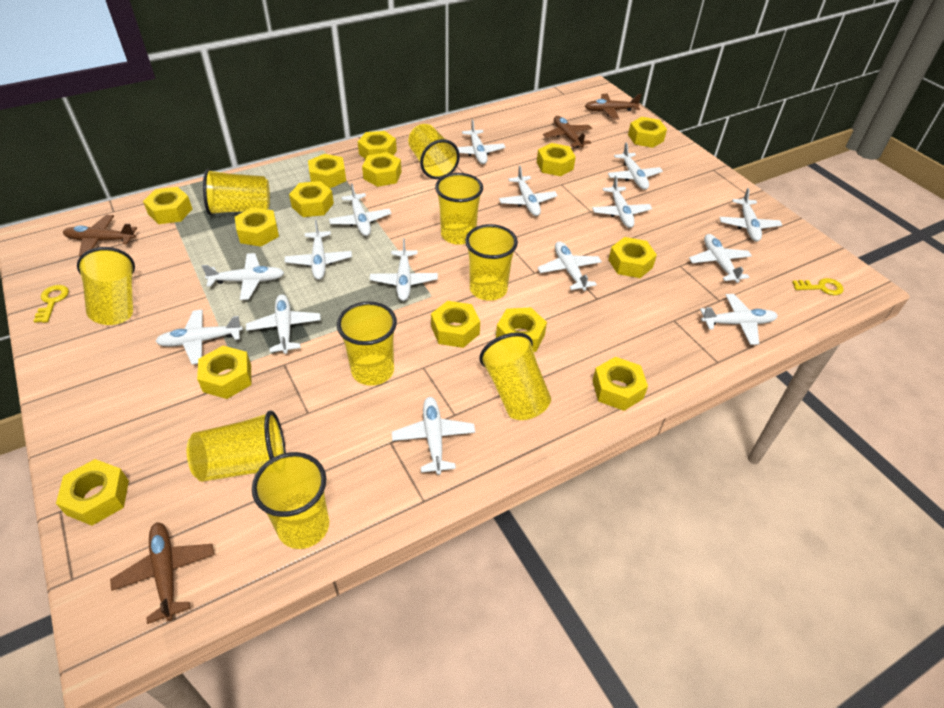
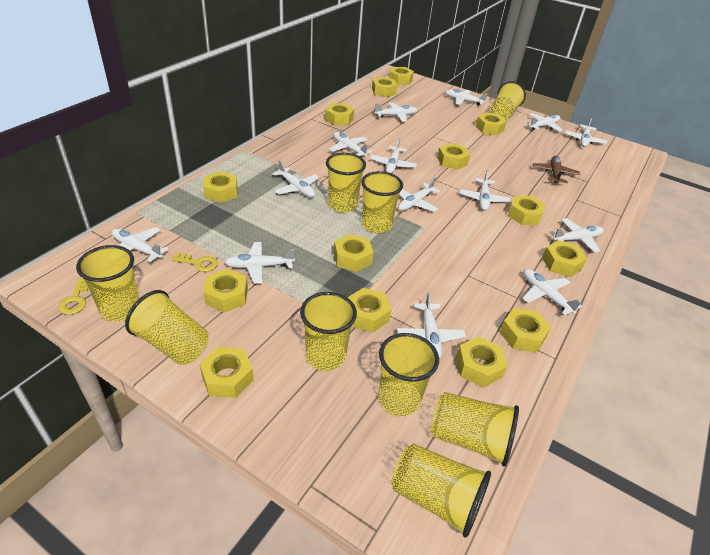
brown plane: 4 -> 1
white plane: 15 -> 14

